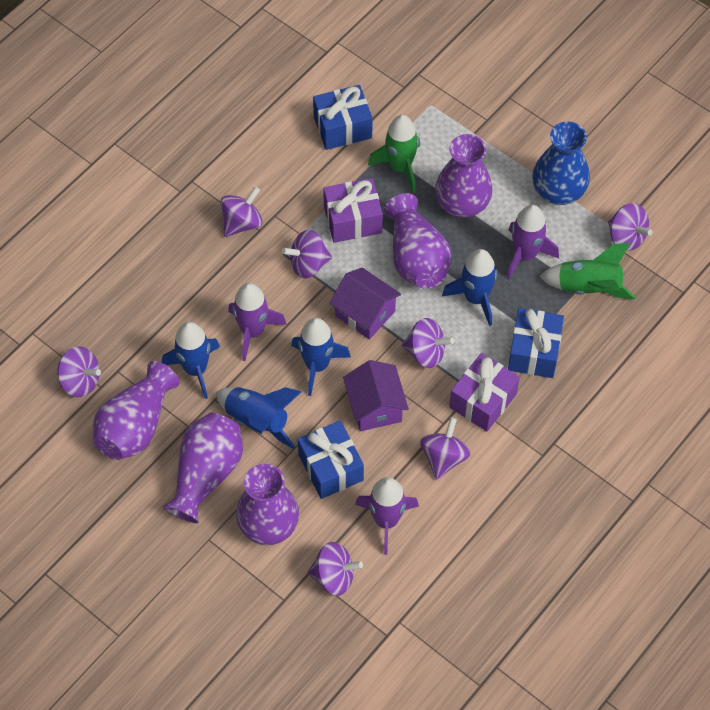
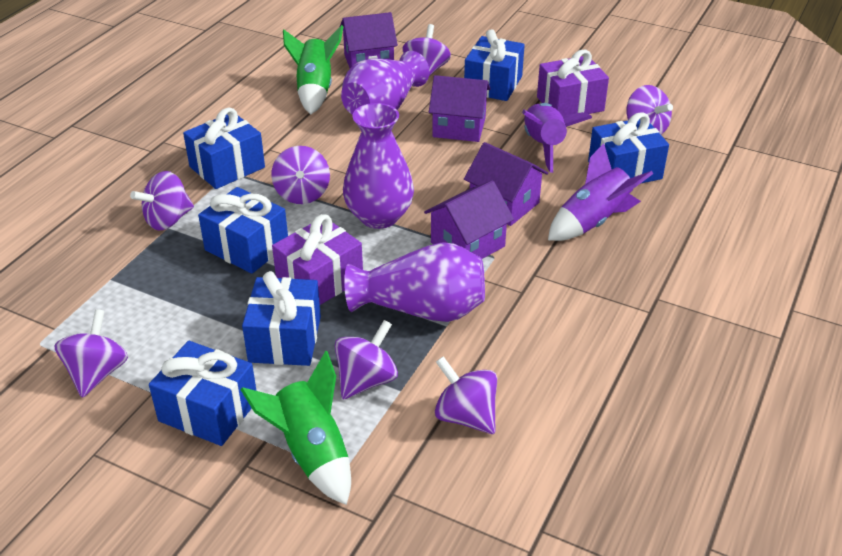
blue gift: 3 -> 6
blue rocket: 4 -> 0
blue vase: 1 -> 0
purple house: 2 -> 4
purple rocket: 3 -> 2
purple vase: 5 -> 3

